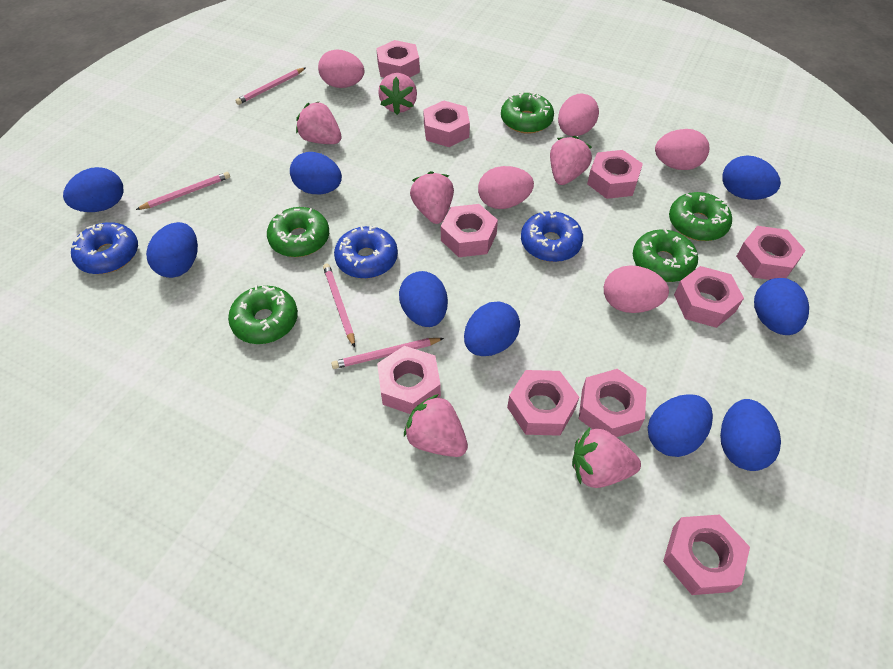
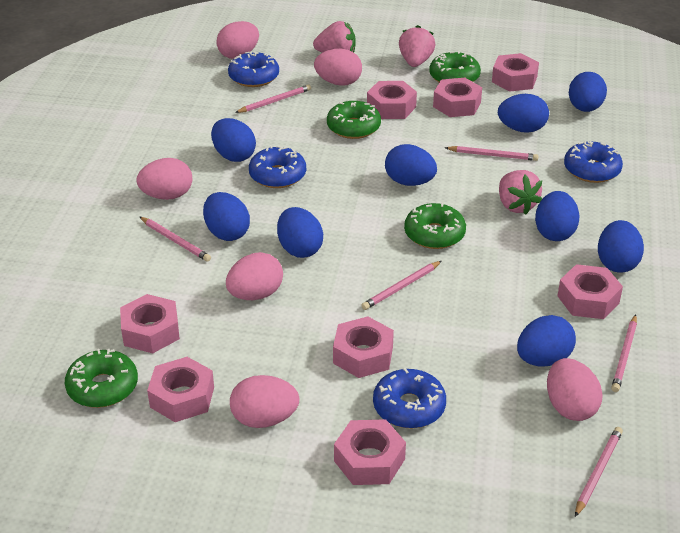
blue donut: 3 -> 4
green donut: 5 -> 4
pink egg: 5 -> 6
pink nut: 10 -> 8
pink pencil: 4 -> 6
pink strawberry: 6 -> 3

